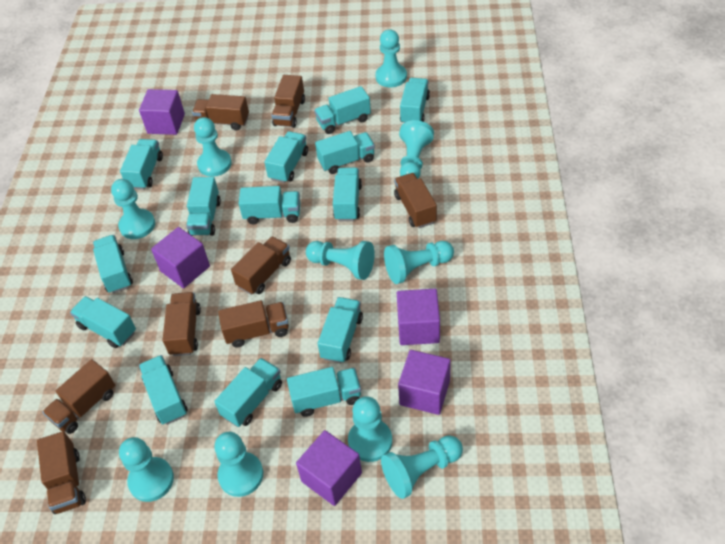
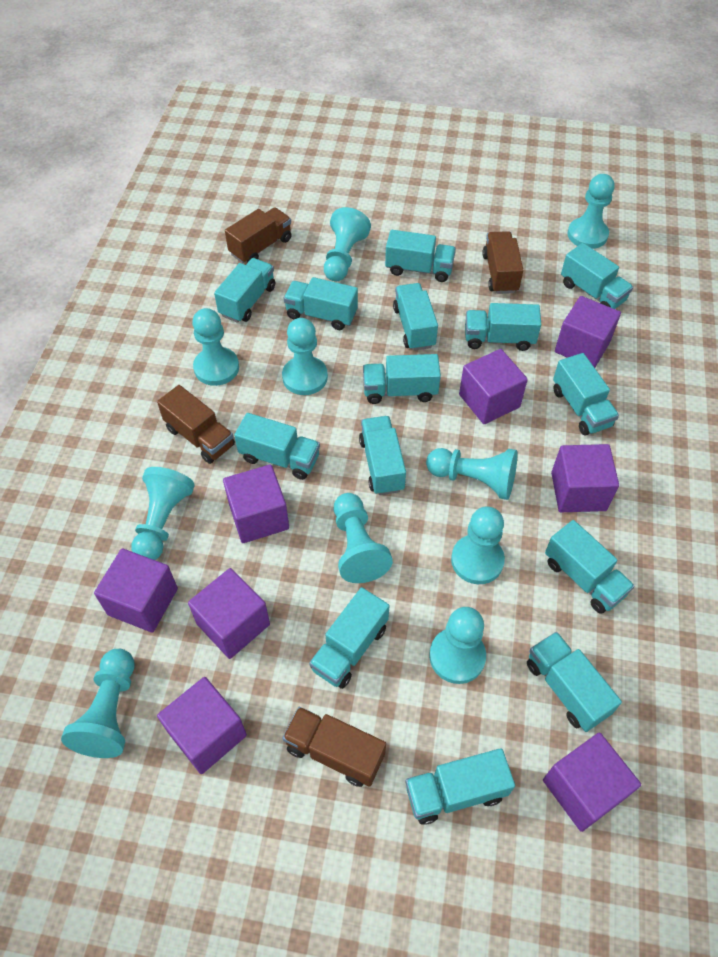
brown truck: 8 -> 4
purple cube: 5 -> 8

